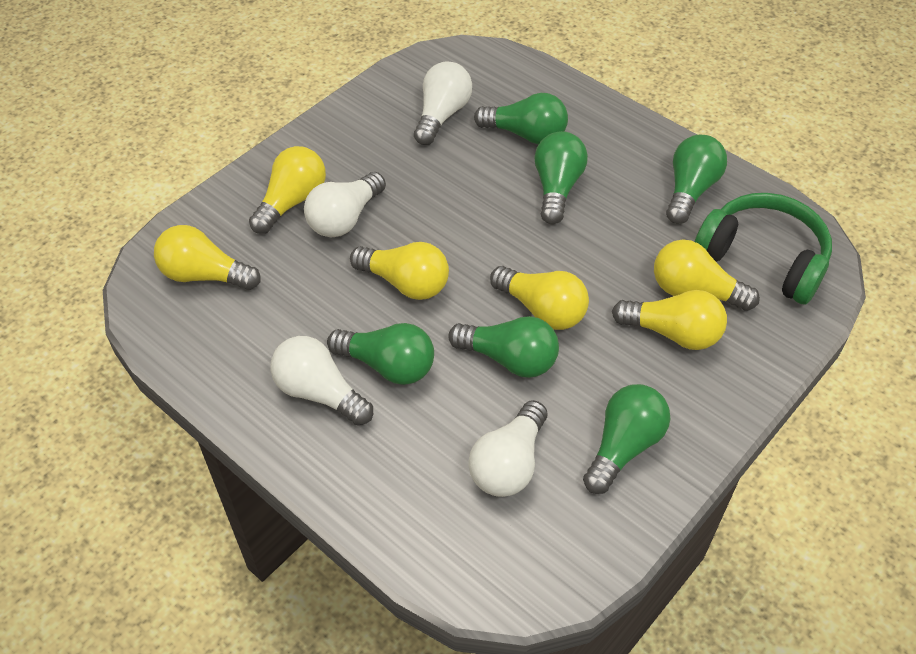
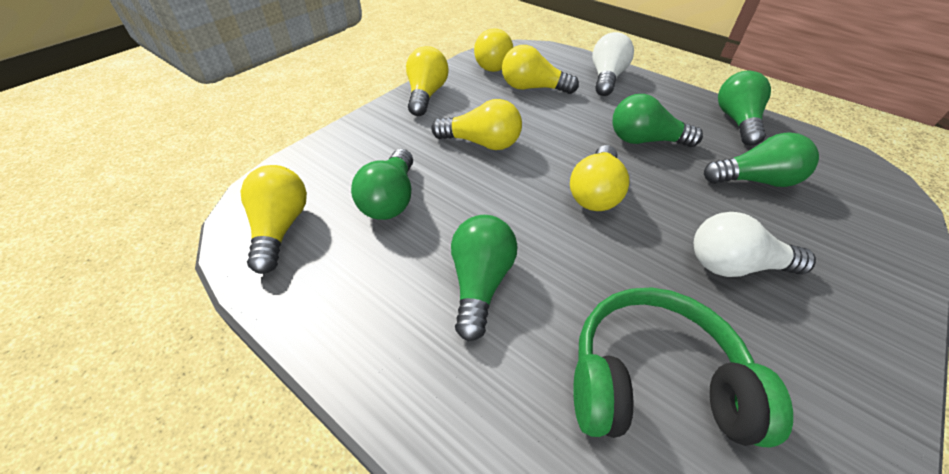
green light bulb: 6 -> 5
white light bulb: 4 -> 2

